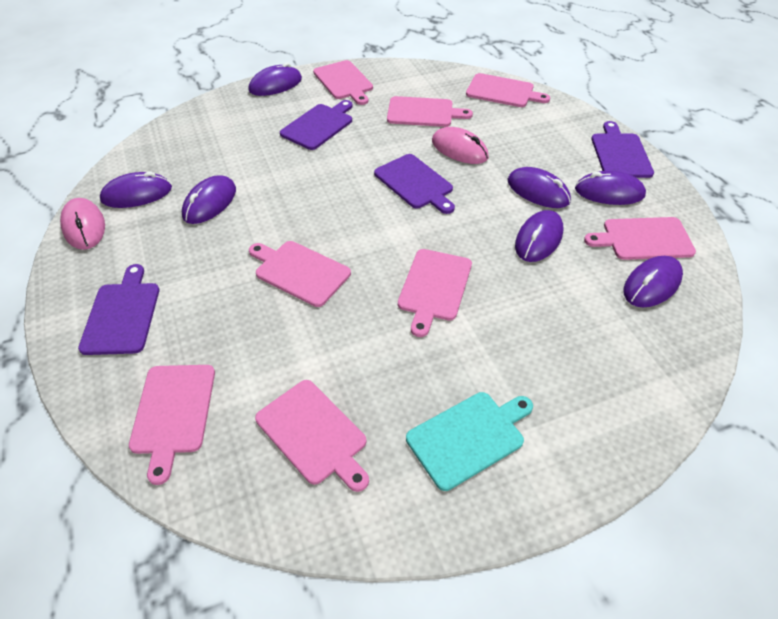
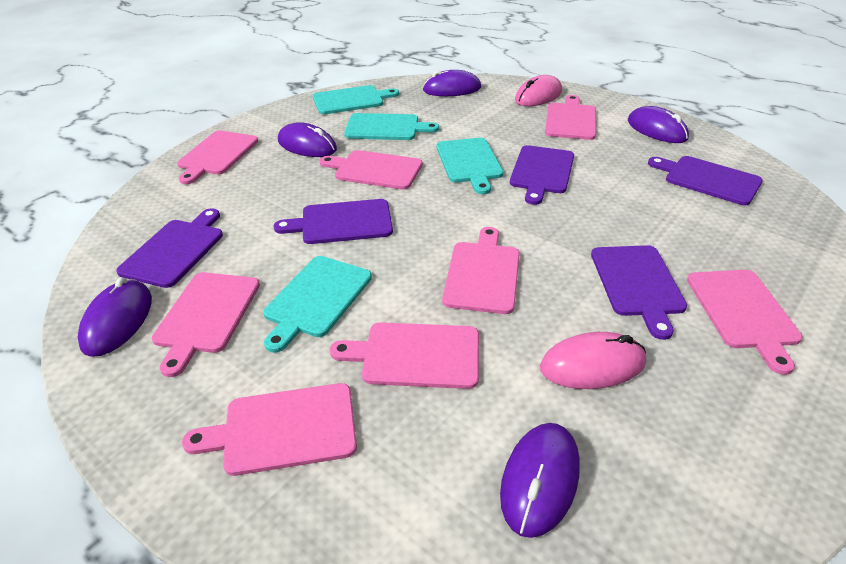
purple cutting board: 4 -> 5
purple mouse: 7 -> 5
turquoise cutting board: 1 -> 4

